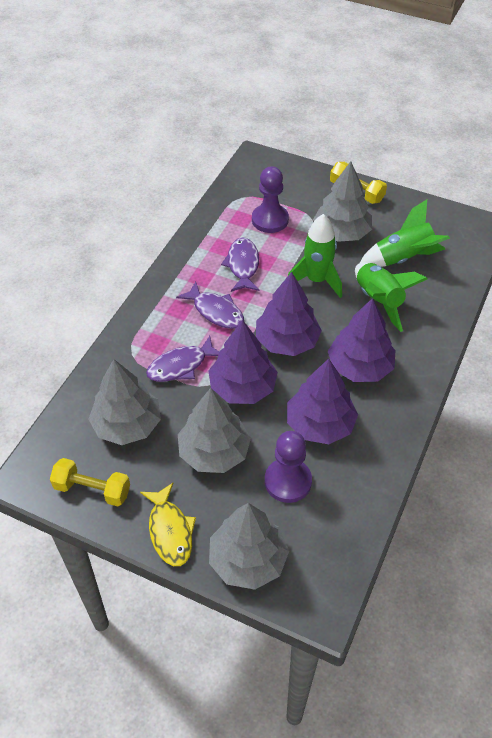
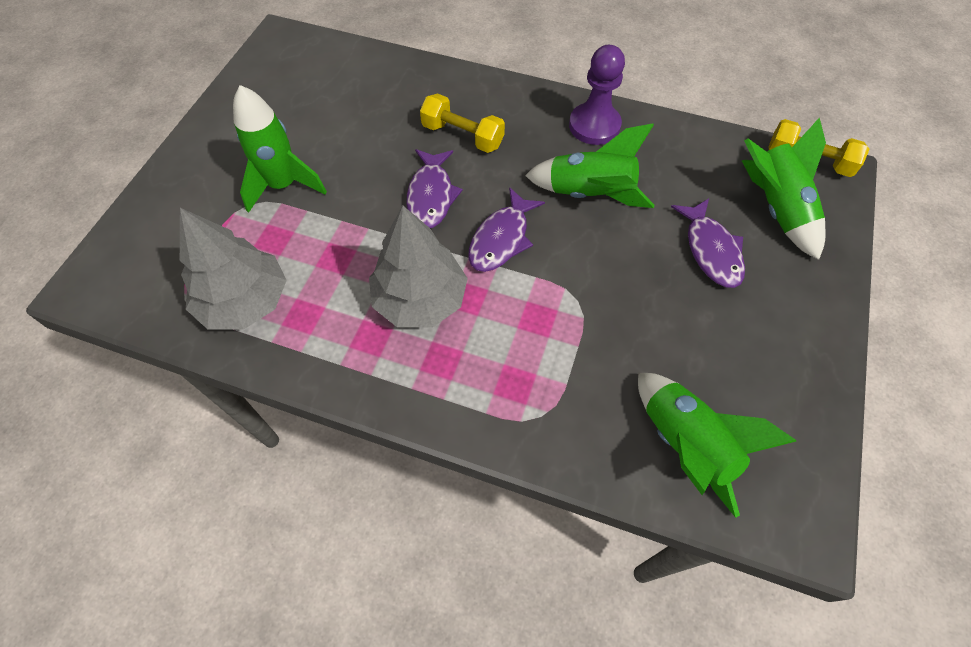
green rocket: 3 -> 4
grey tree: 4 -> 2
purple pawn: 2 -> 1
purple tree: 4 -> 0
yellow fish: 1 -> 0

